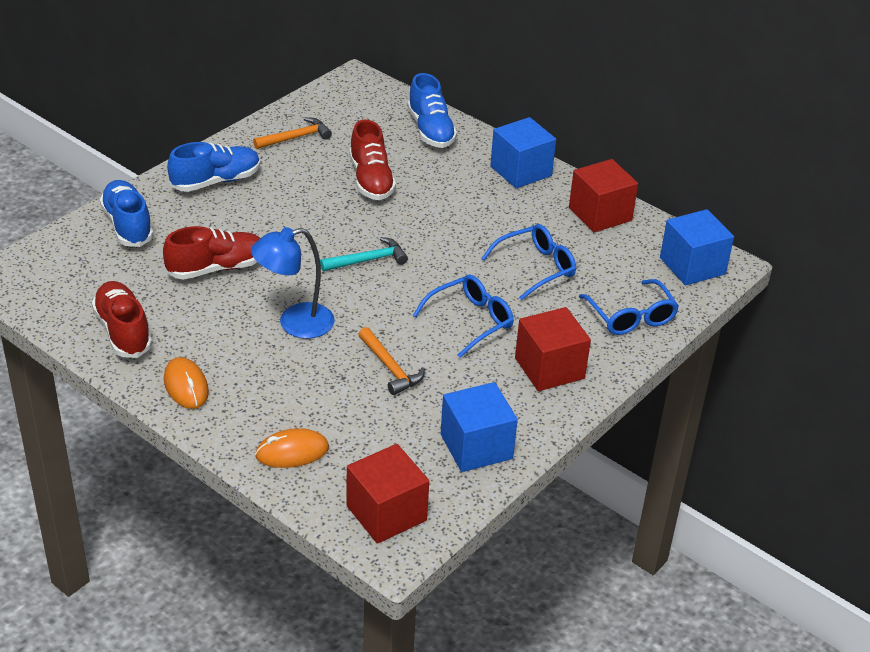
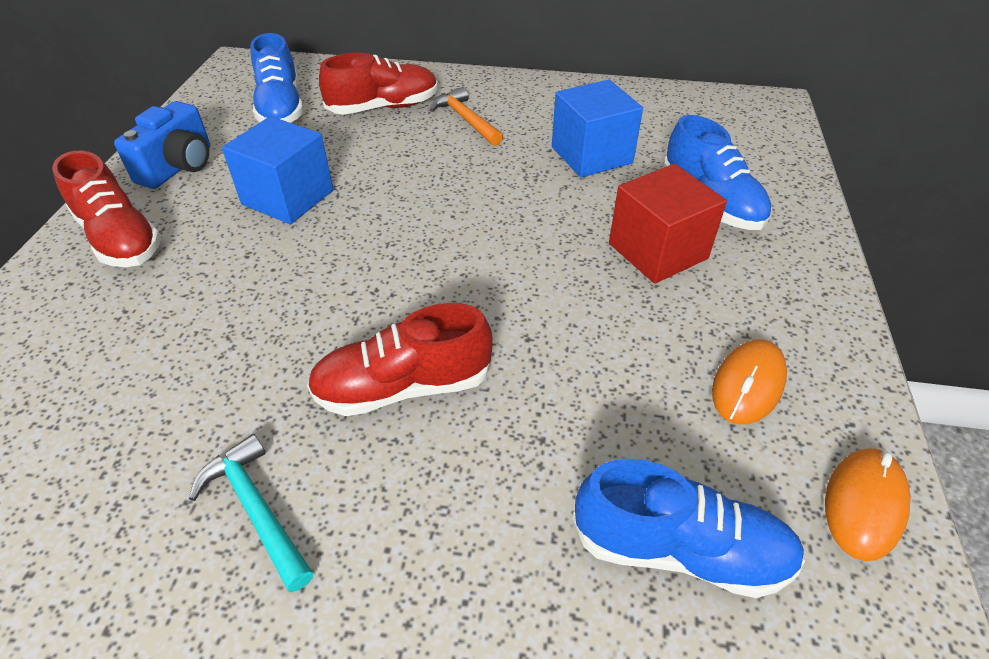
blue camera: 0 -> 1
blue cube: 3 -> 2
blue glasses: 3 -> 0
blue lamp: 1 -> 0
orange hammer: 2 -> 1
red cube: 3 -> 1

